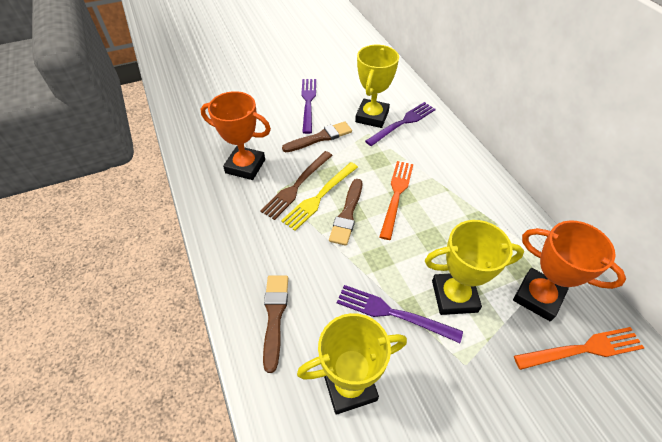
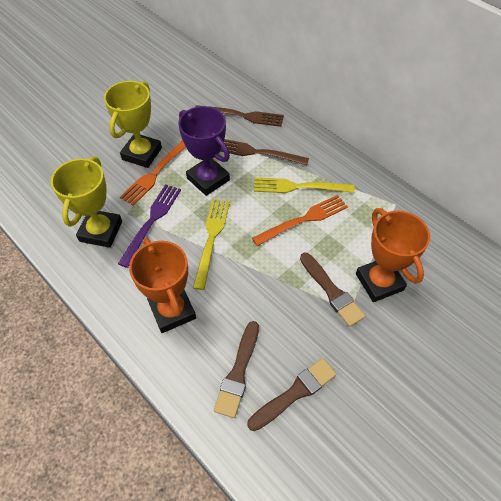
brown fork: 1 -> 2
purple fork: 3 -> 1
purple trophy: 0 -> 1
yellow fork: 1 -> 2
yellow trophy: 3 -> 2

